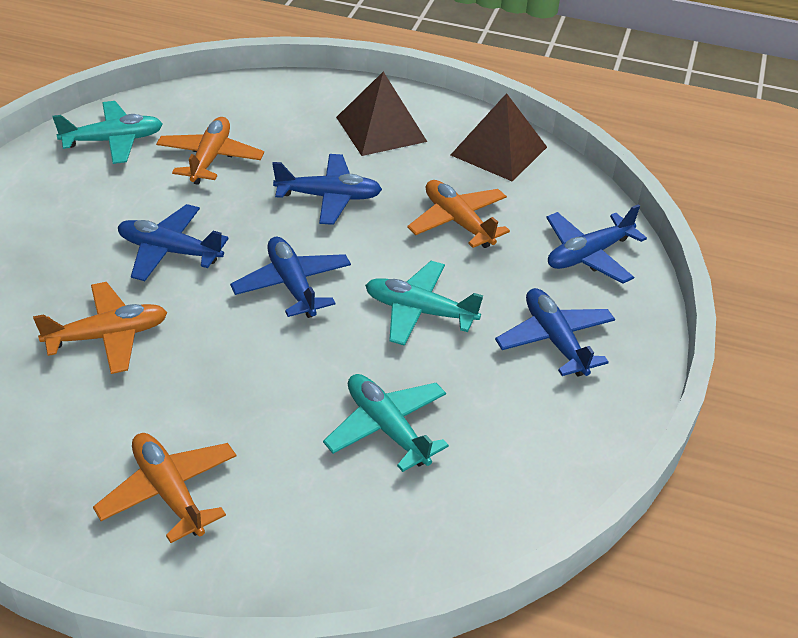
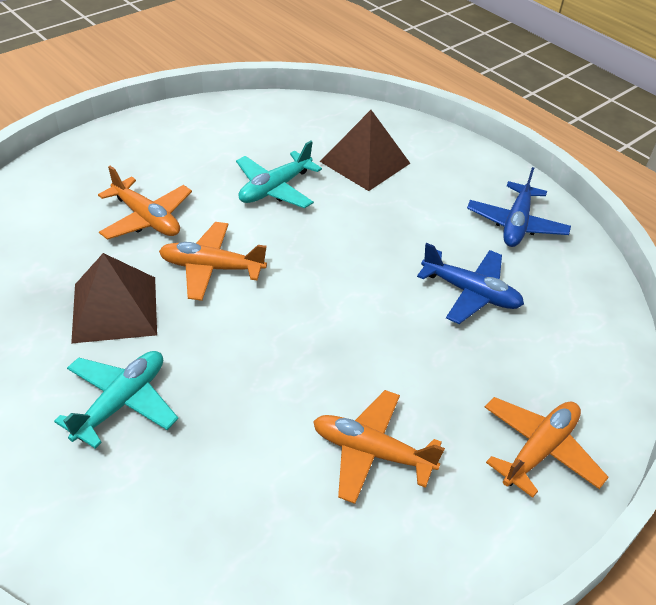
blue plane: 5 -> 2
turquoise plane: 3 -> 2

